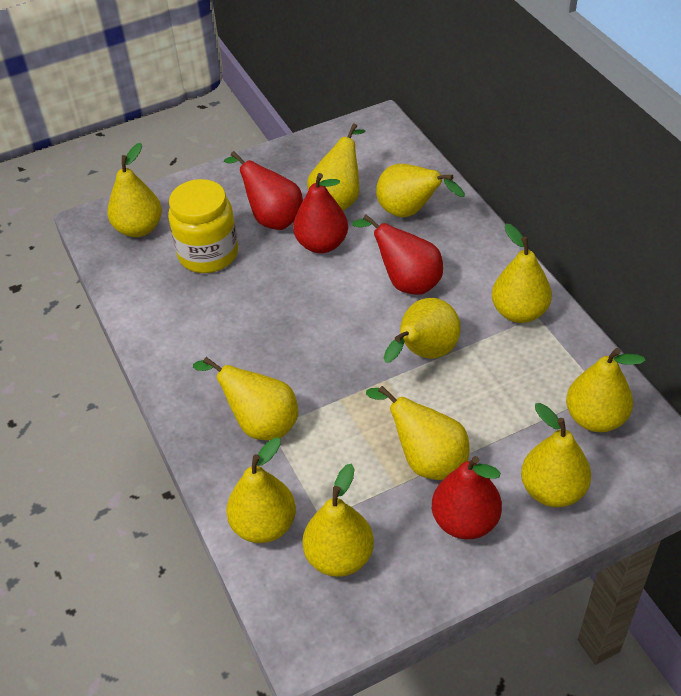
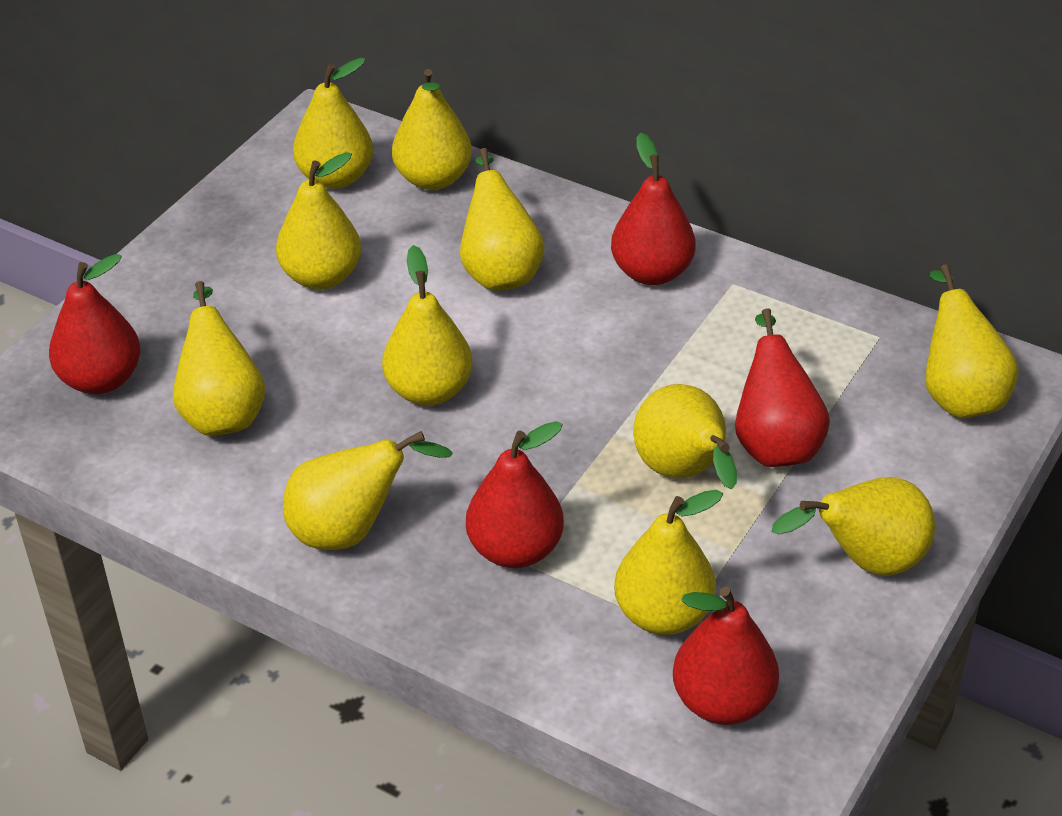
red pear: 4 -> 5
yellow jar: 1 -> 0

